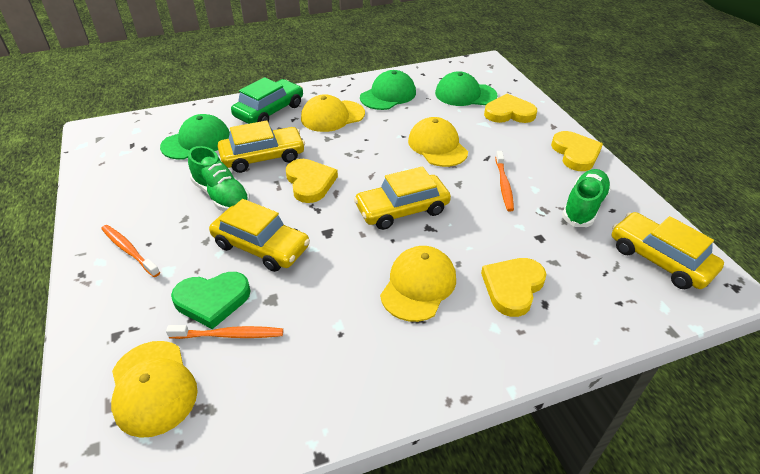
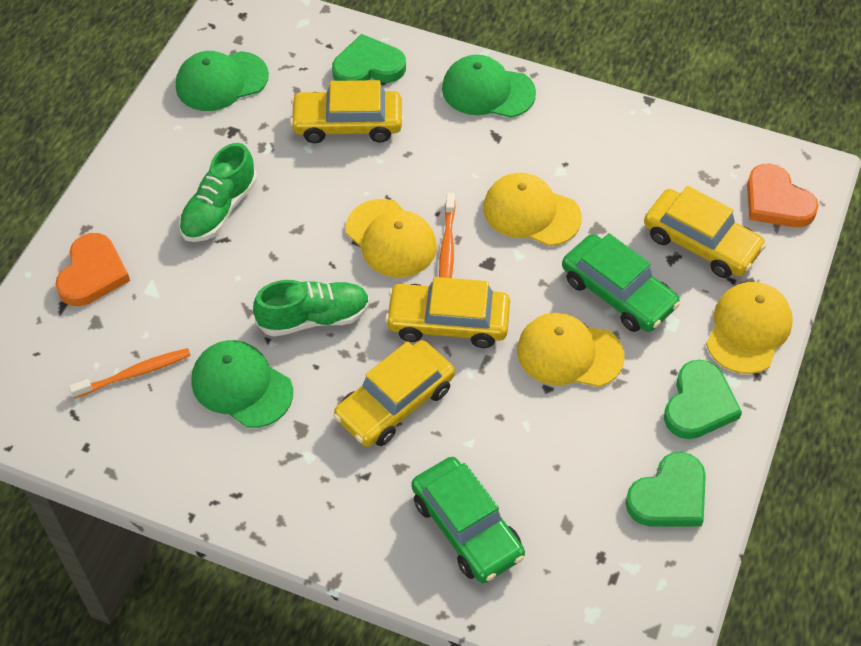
green car: 1 -> 2
green heart: 1 -> 3
orange heart: 0 -> 2
orange toothbrush: 3 -> 2
yellow heart: 4 -> 0

